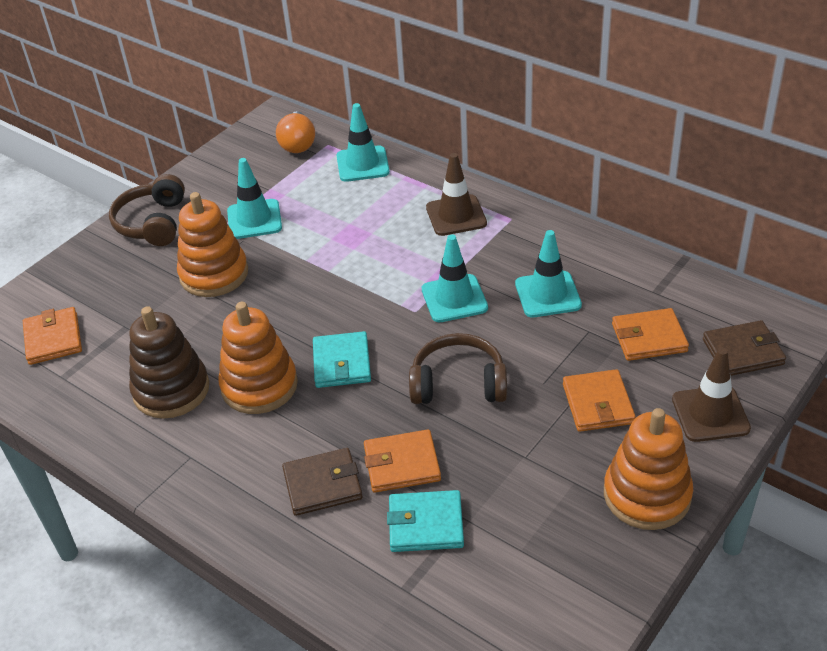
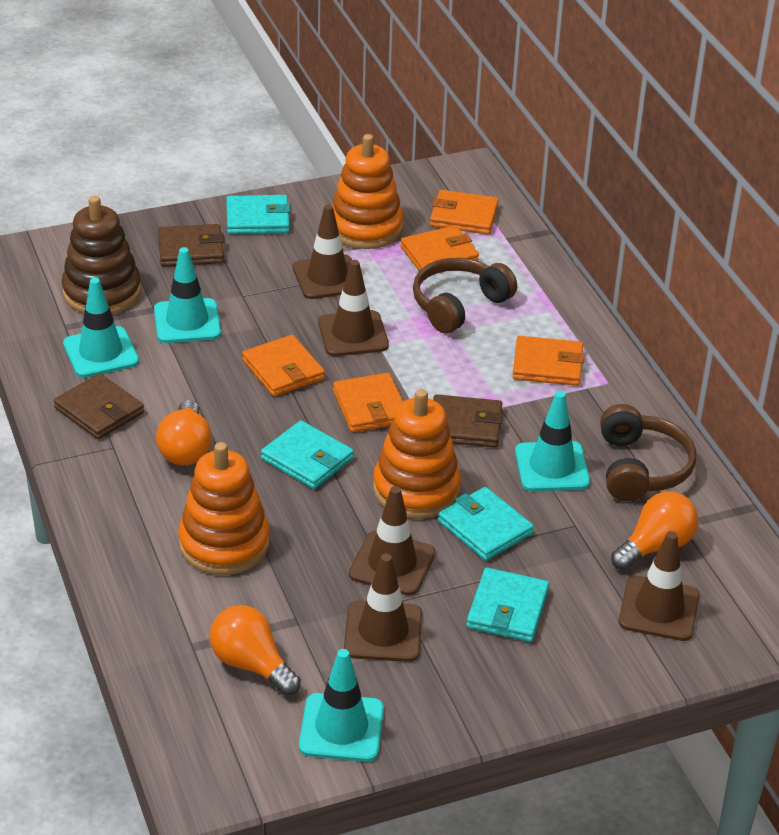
brown traffic cone: 2 -> 5
brown wallet: 2 -> 3
orange light bulb: 1 -> 3
orange wallet: 4 -> 5
turquoise wallet: 2 -> 4

